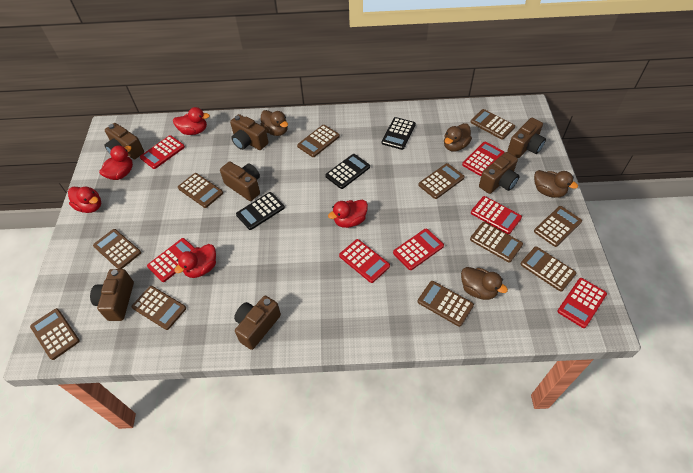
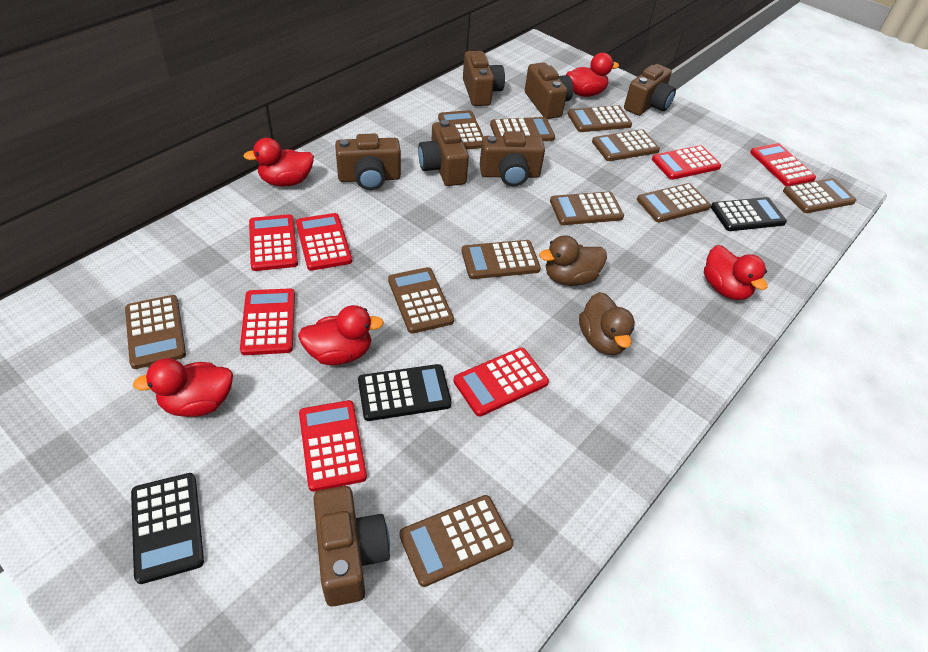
brown duck: 4 -> 2

